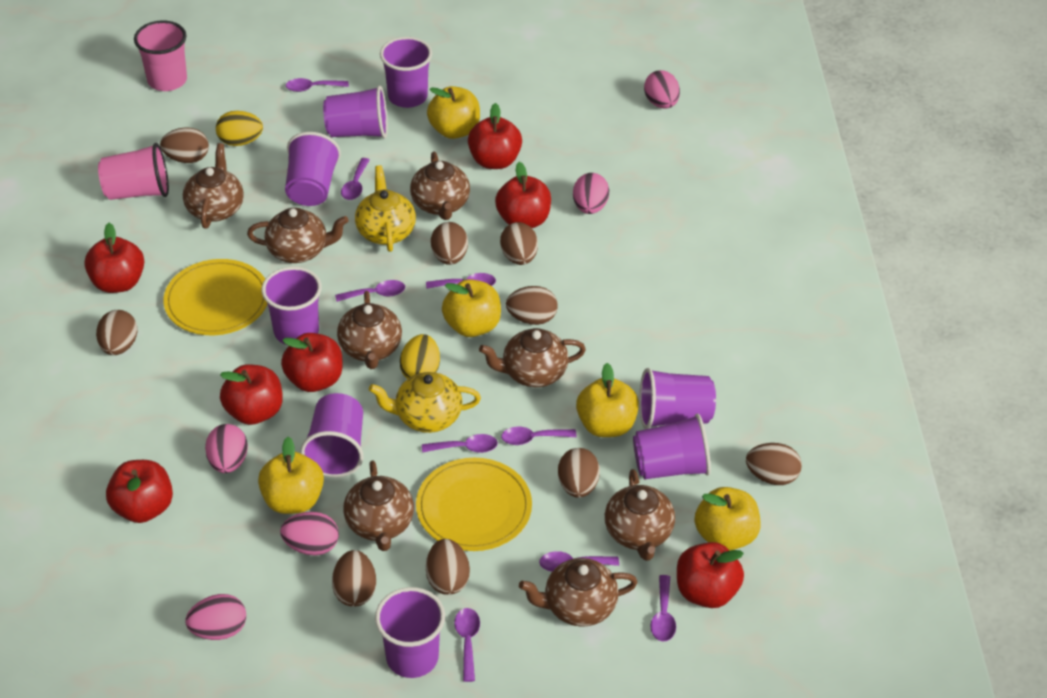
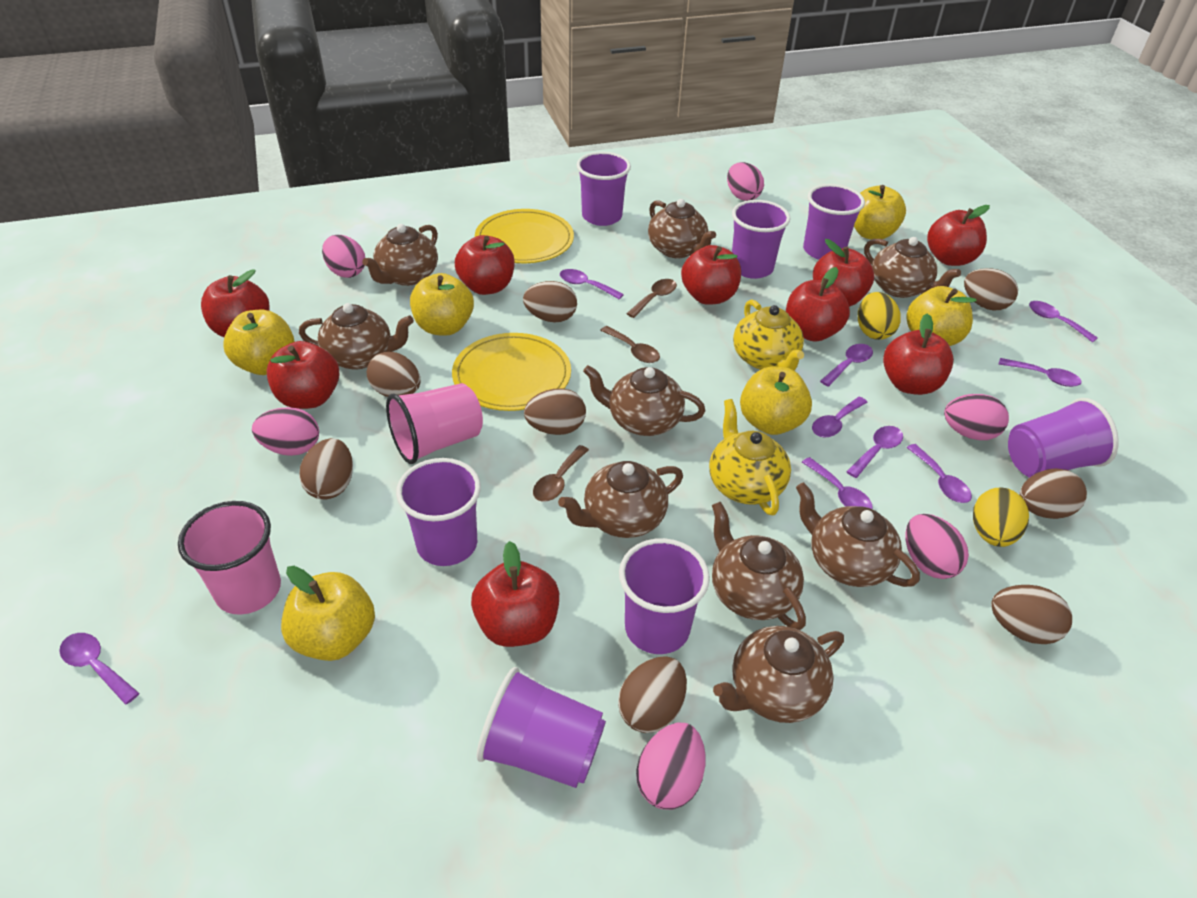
brown egg: 9 -> 8
brown spoon: 0 -> 3
brown teapot: 8 -> 9
pink egg: 5 -> 6
purple cup: 8 -> 7
red apple: 7 -> 9
yellow apple: 5 -> 6

